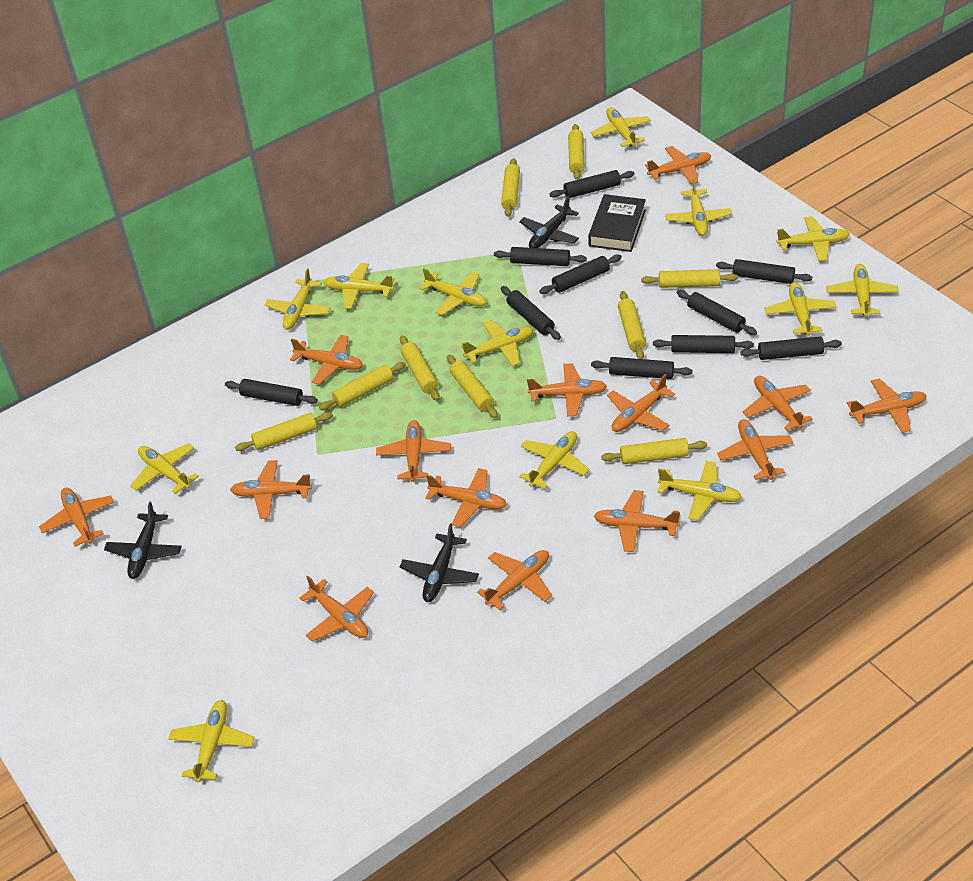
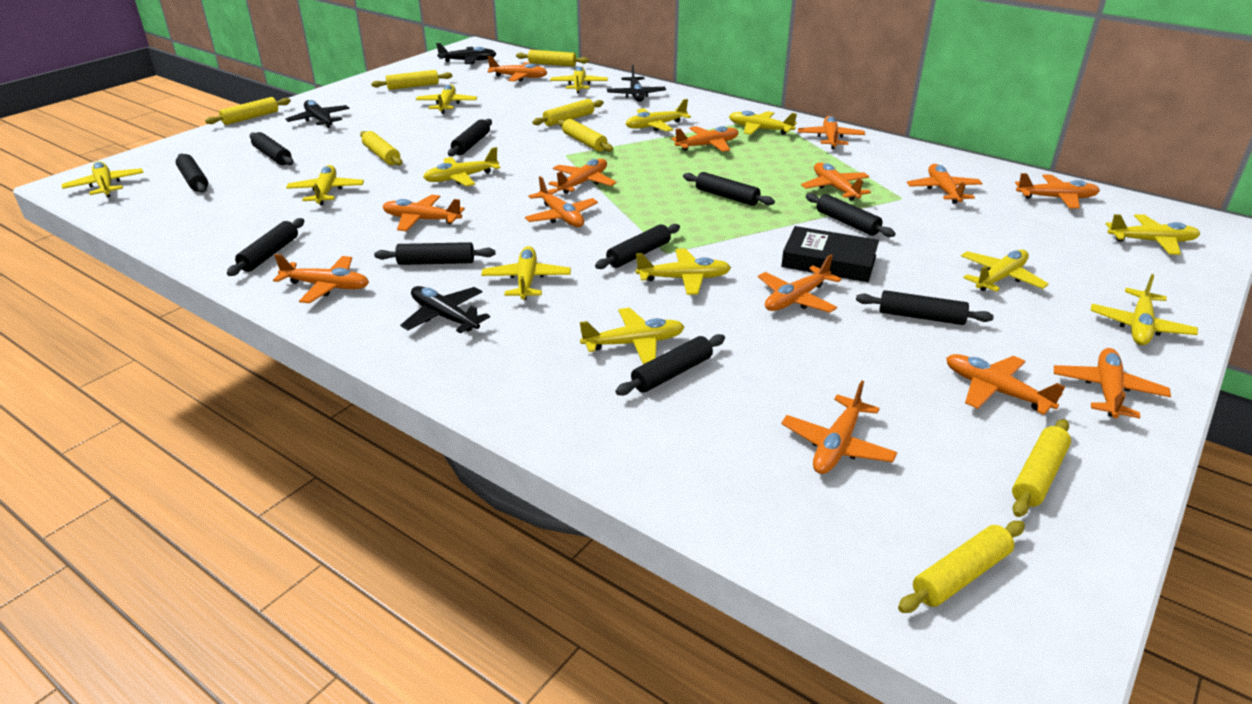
black plane: 3 -> 4
yellow rolling pin: 9 -> 8

